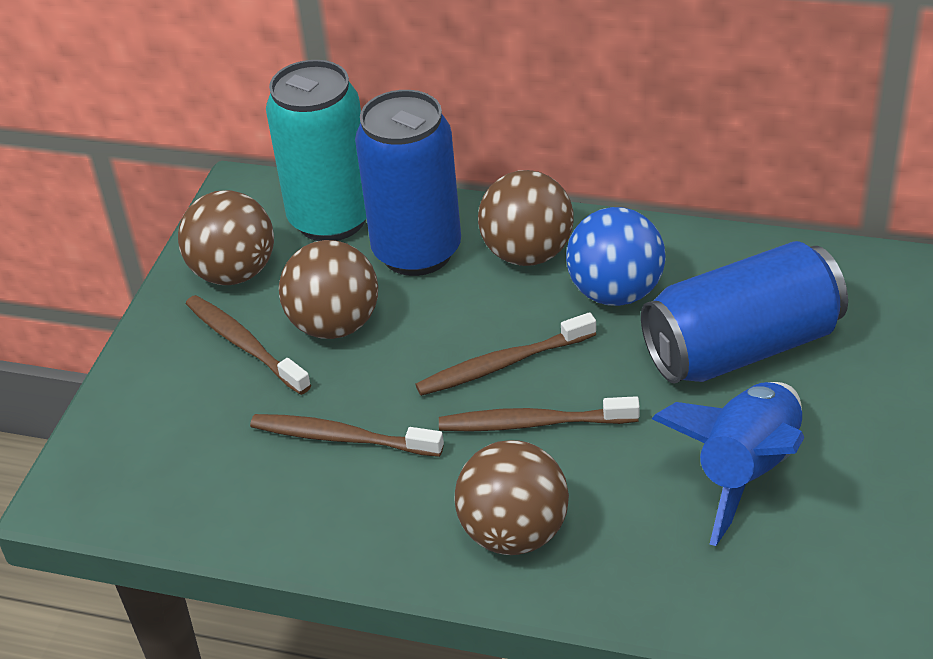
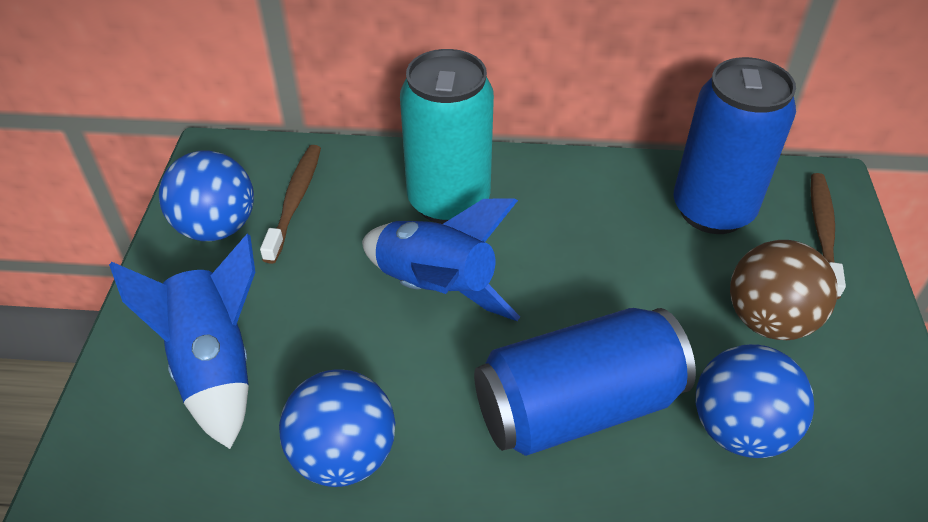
blue ball: 1 -> 3
blue rocket: 1 -> 2
brown ball: 4 -> 1
brown toothbrush: 4 -> 2

